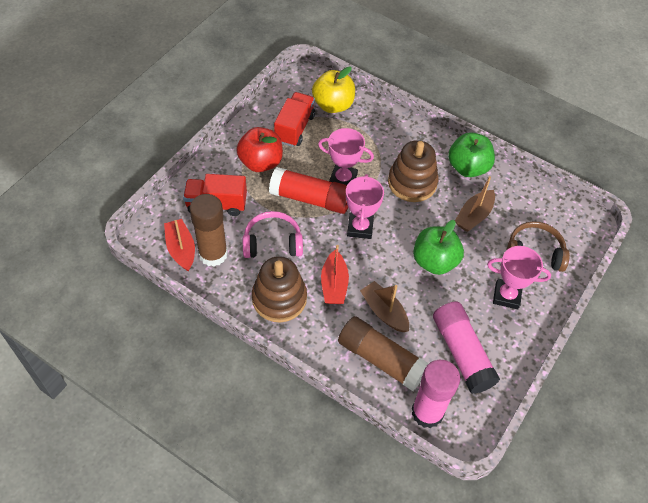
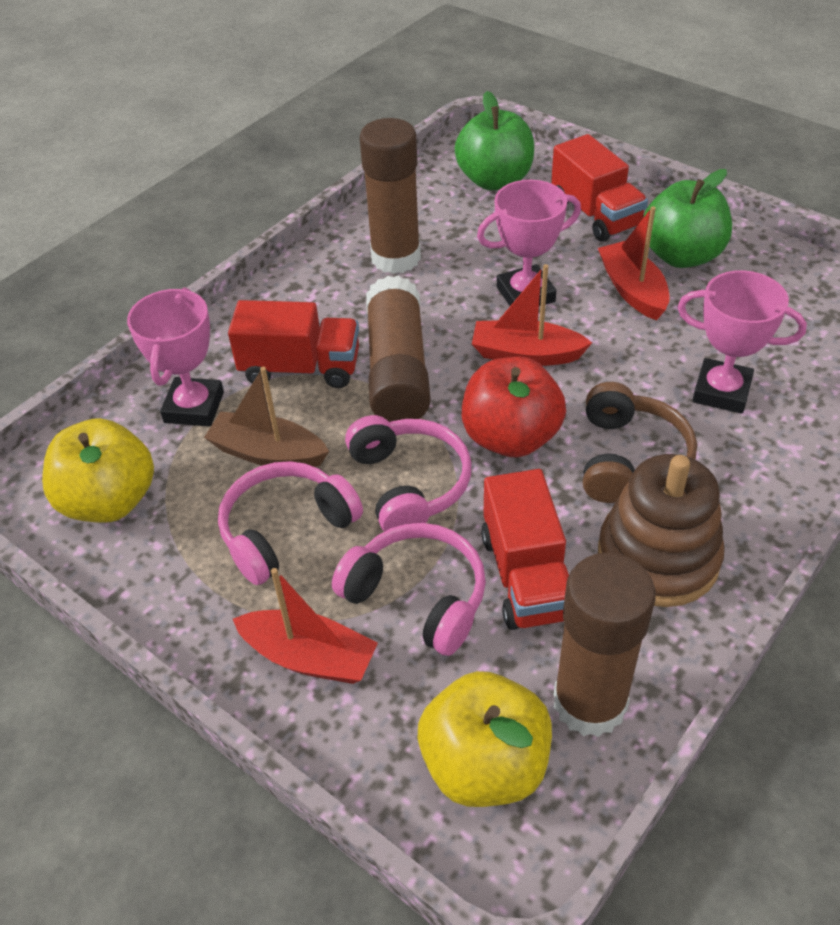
brown boat: 2 -> 1
brown glue stick: 2 -> 3
brown stacking toy: 2 -> 1
pink glue stick: 2 -> 0
pink headphones: 1 -> 3
red boat: 2 -> 3
red glue stick: 1 -> 0
red truck: 2 -> 3
yellow apple: 1 -> 2

